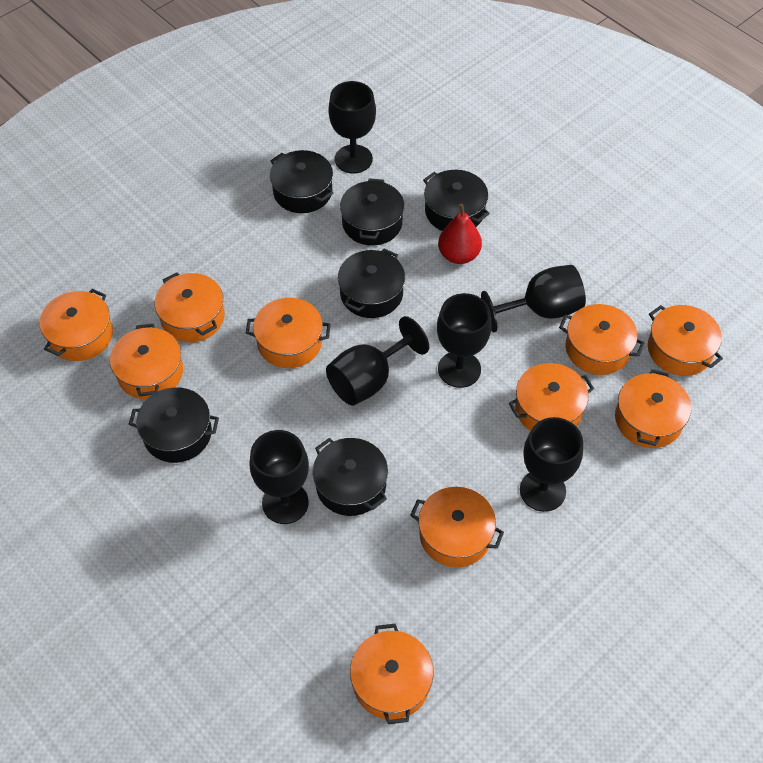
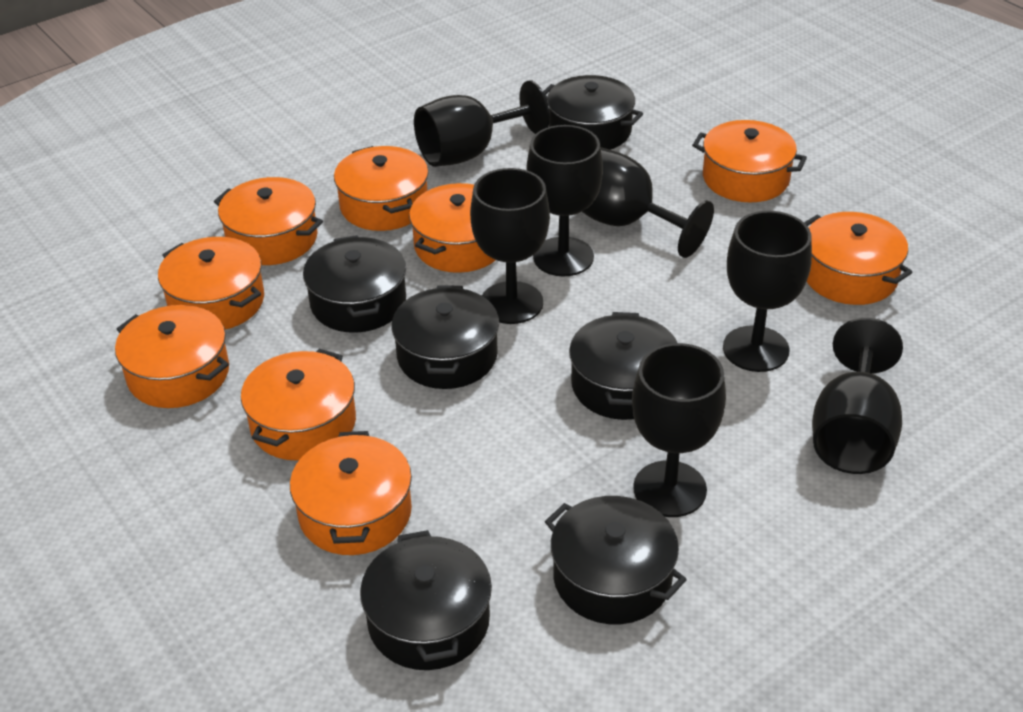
black goblet: 6 -> 7
orange pot: 10 -> 9
red pear: 1 -> 0

